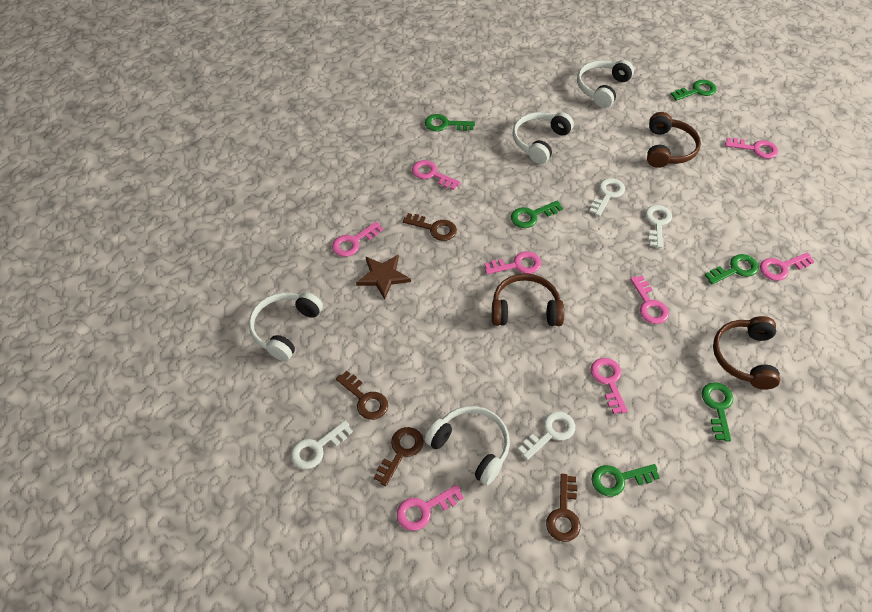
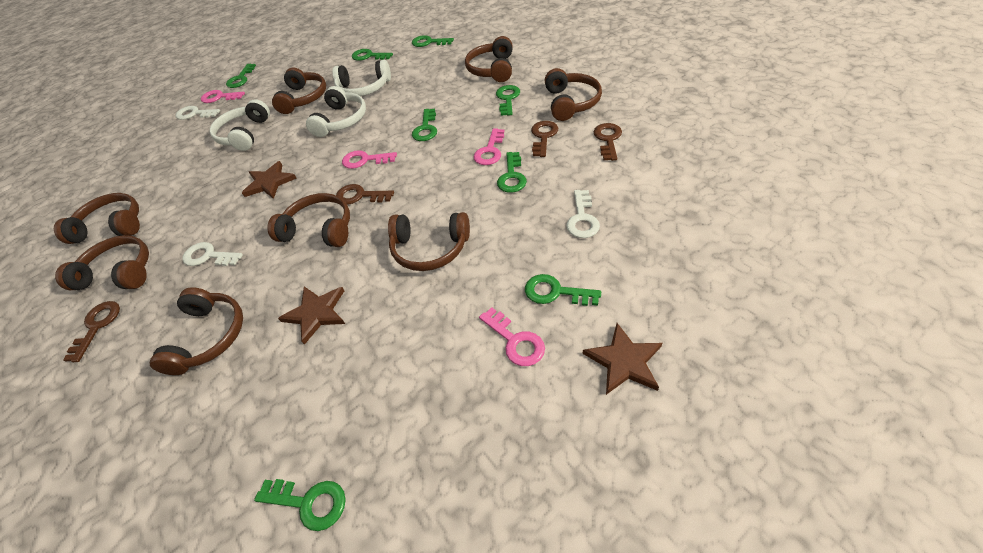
brown headphones: 3 -> 8
brown star: 1 -> 3
green key: 6 -> 8
pink key: 8 -> 4
white headphones: 4 -> 3
white key: 4 -> 3

